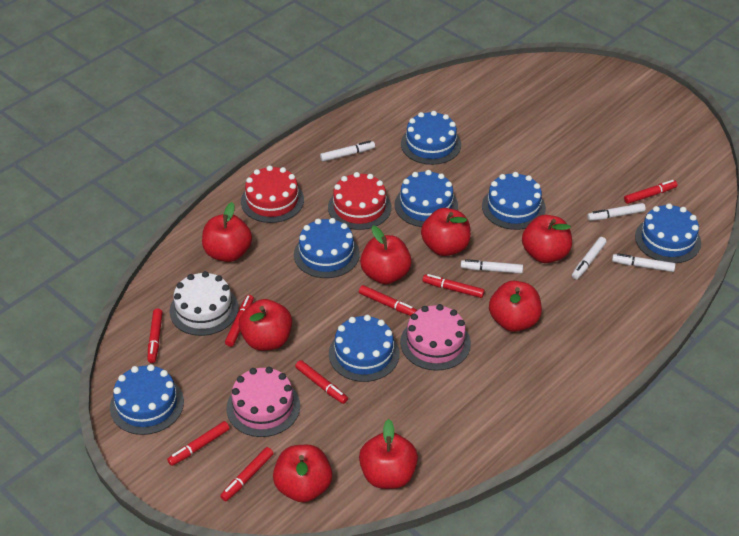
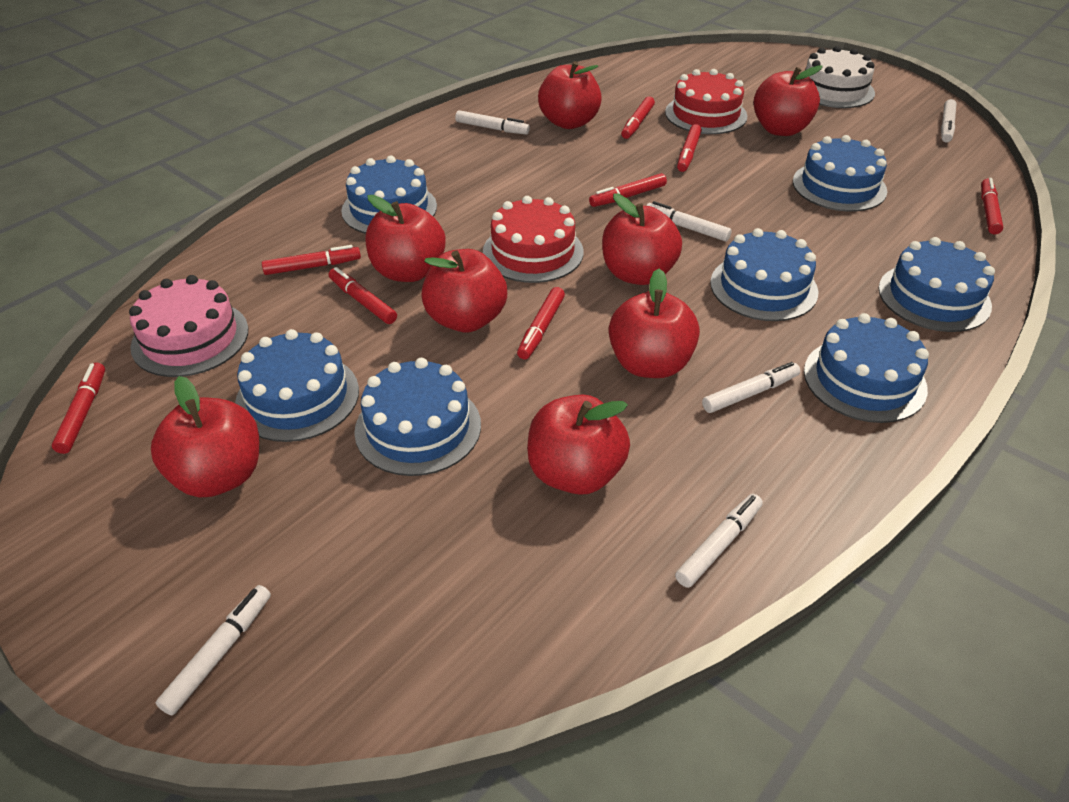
pink cake: 2 -> 1
white marker: 5 -> 6

